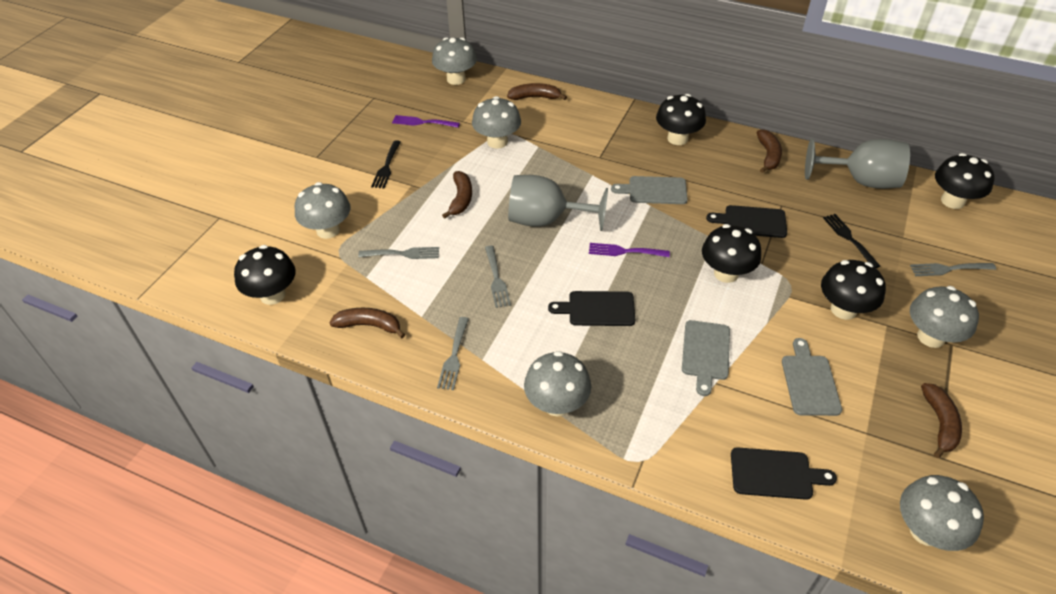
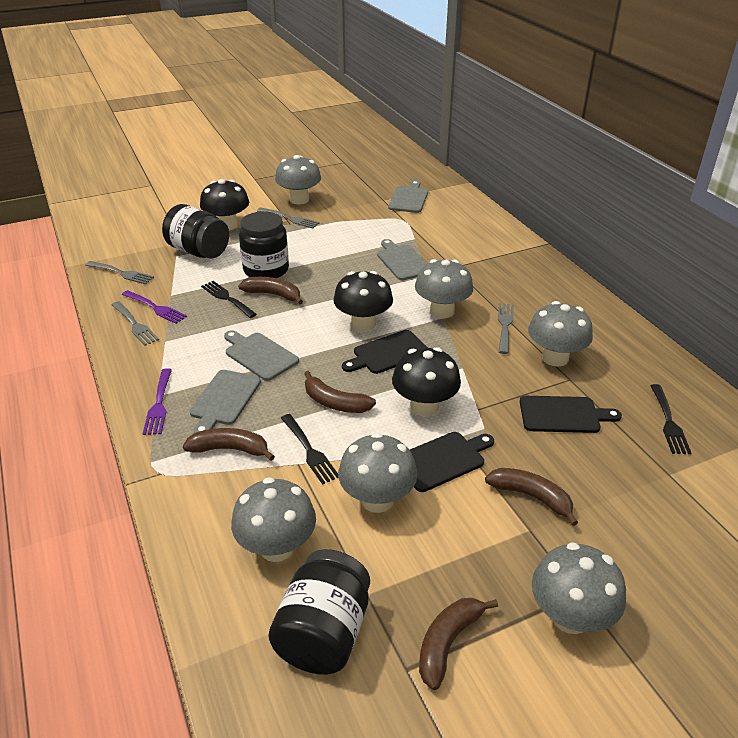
black fork: 2 -> 3
black jar: 0 -> 3
black mushroom: 5 -> 3
grey cutting board: 3 -> 4
grey goblet: 2 -> 0

